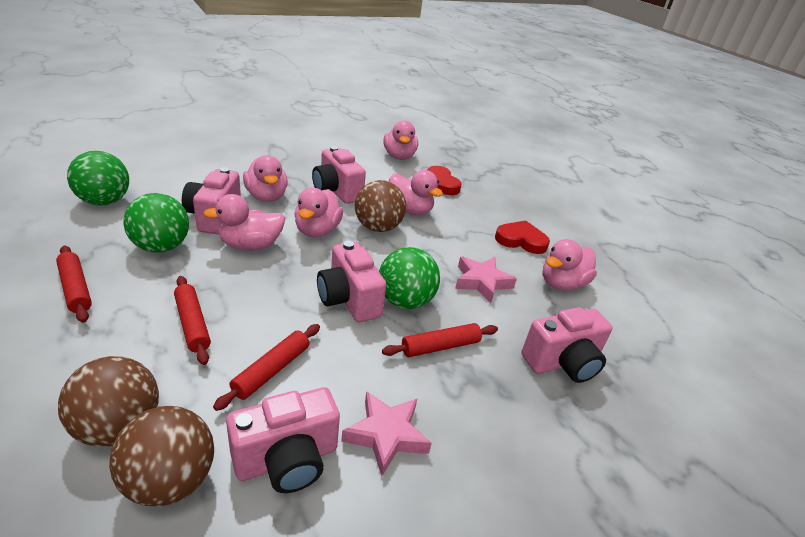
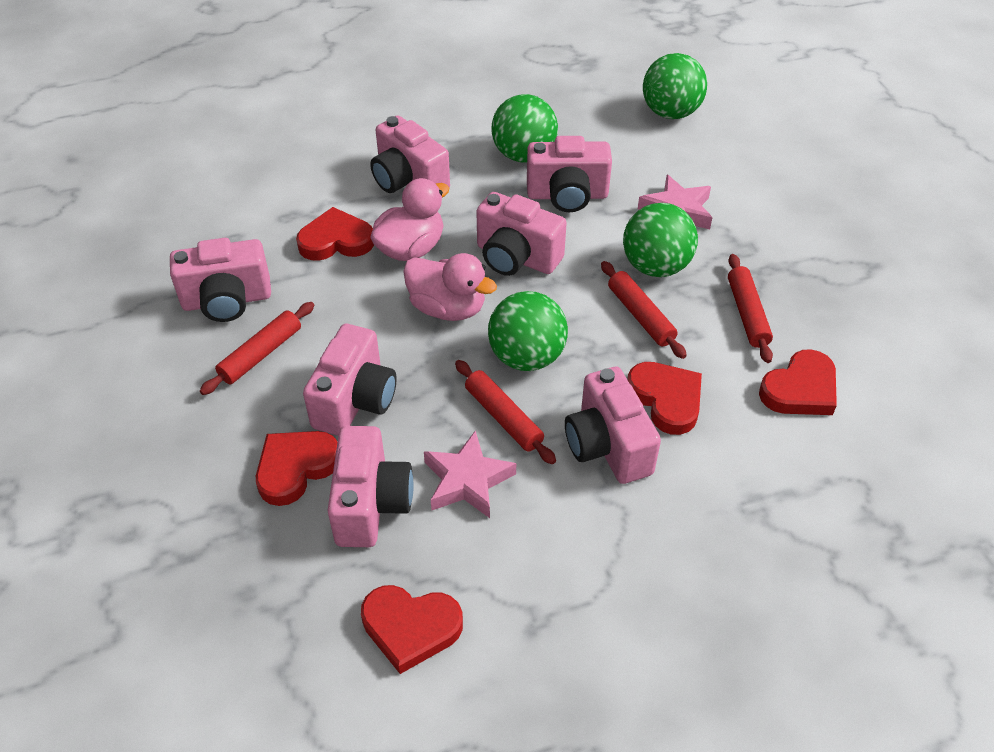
brown ball: 3 -> 0
green ball: 3 -> 4
pink camera: 5 -> 7
pink duck: 6 -> 2
red heart: 2 -> 5

